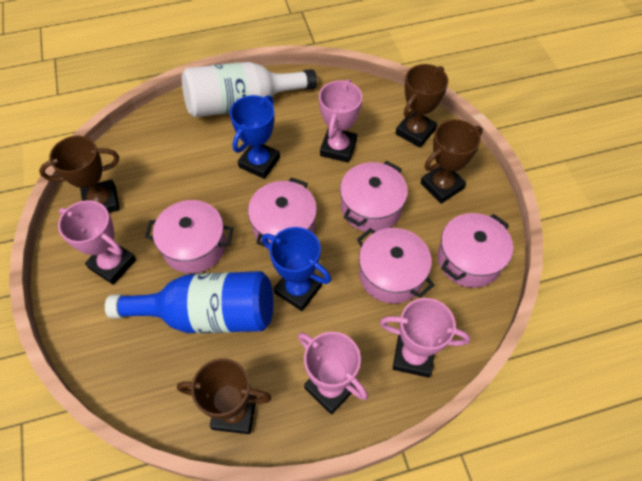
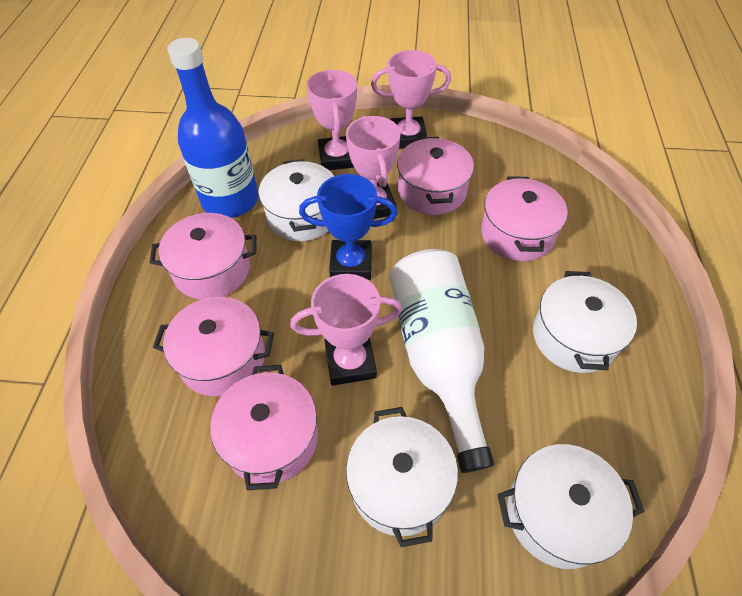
blue trophy: 2 -> 1
brown trophy: 4 -> 0
white pot: 0 -> 4

